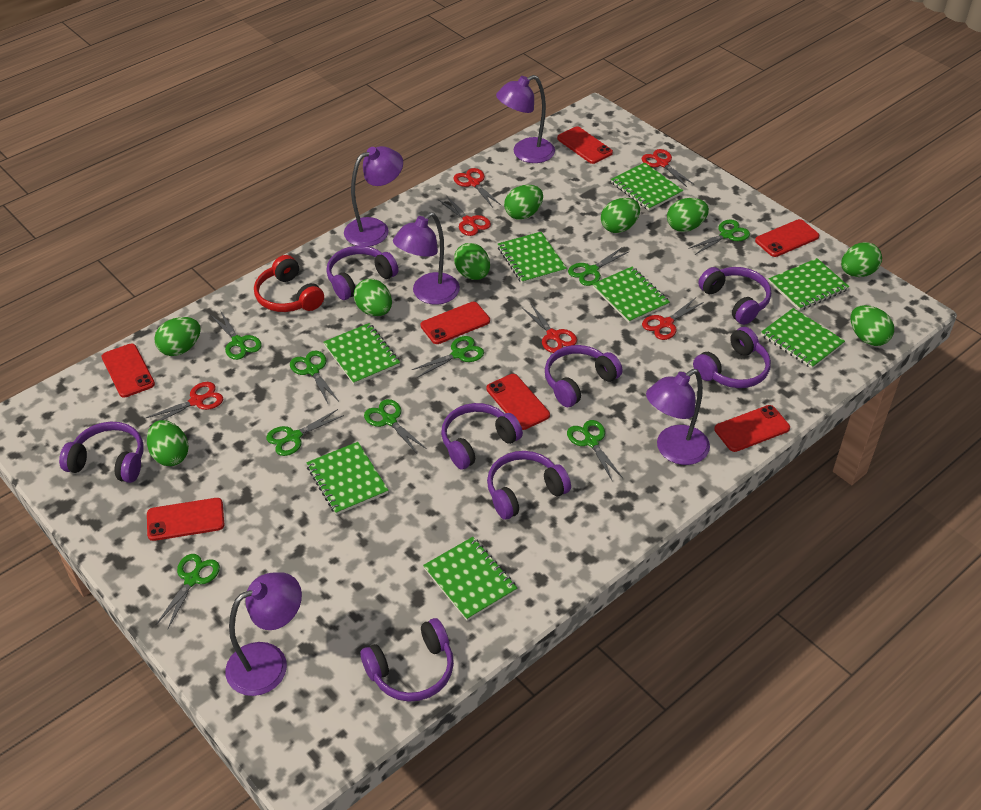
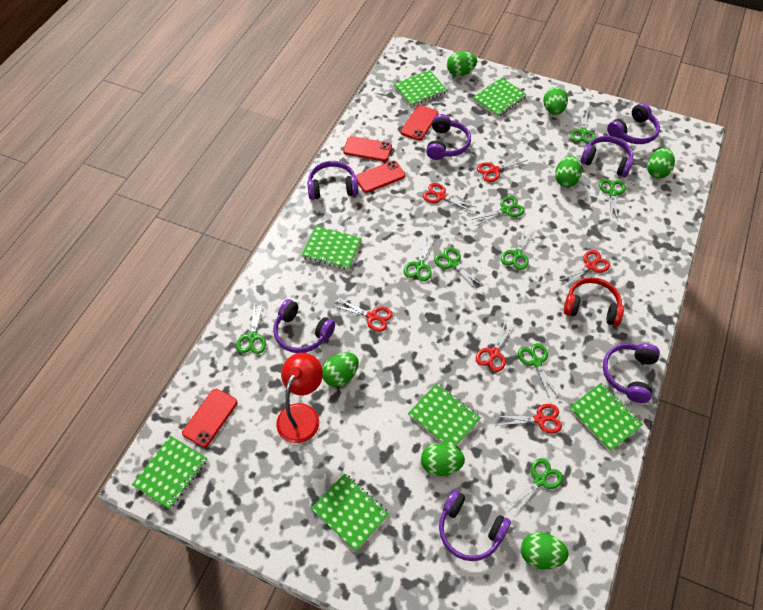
green egg: 9 -> 7
green notebook: 8 -> 7
purple headphones: 8 -> 7
purple lamp: 5 -> 0
red lamp: 0 -> 1
red phone: 7 -> 4

